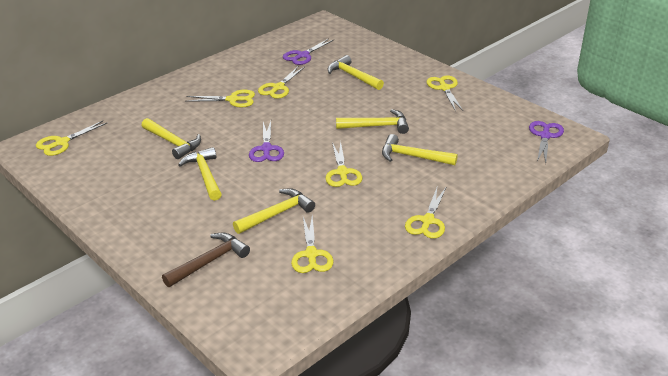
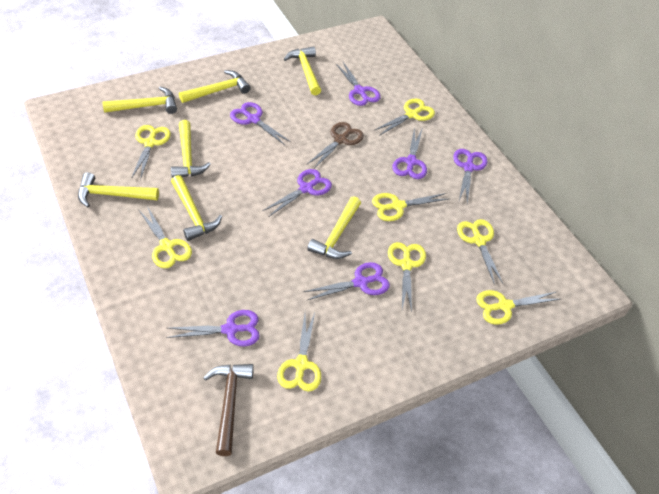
brown scissors: 0 -> 1
purple scissors: 3 -> 7
yellow hammer: 6 -> 7
yellow scissors: 7 -> 8

